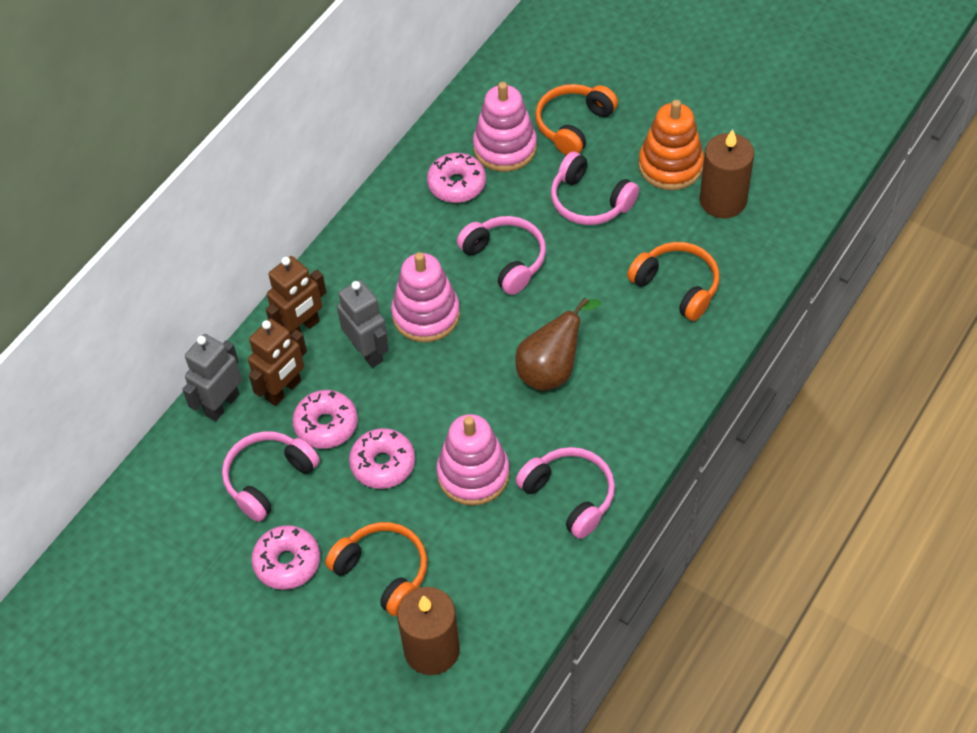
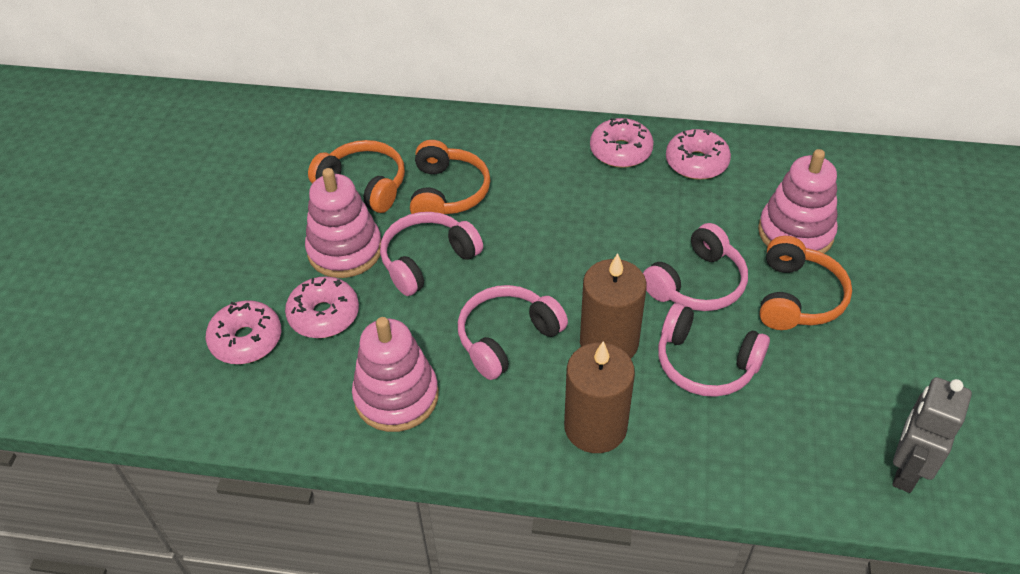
brown pear: 1 -> 0
brown robot: 2 -> 0
grey robot: 2 -> 1
orange stacking toy: 1 -> 0

